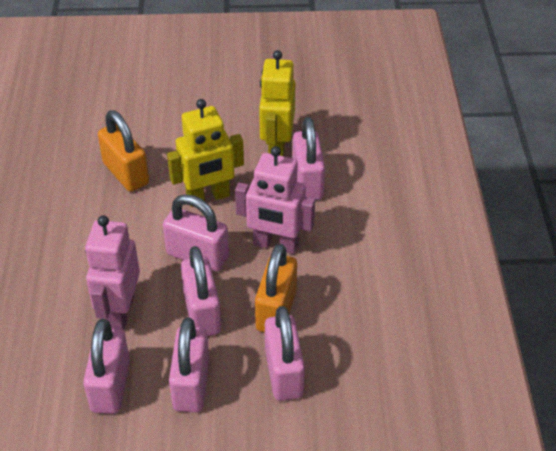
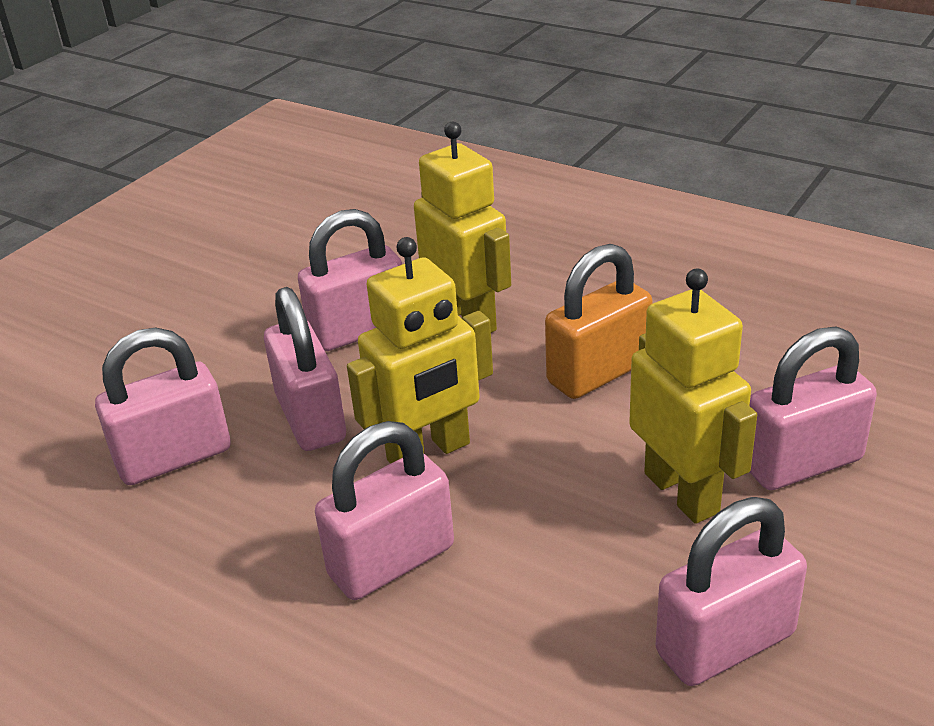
orange padlock: 2 -> 1
pink robot: 2 -> 0
yellow robot: 2 -> 3

